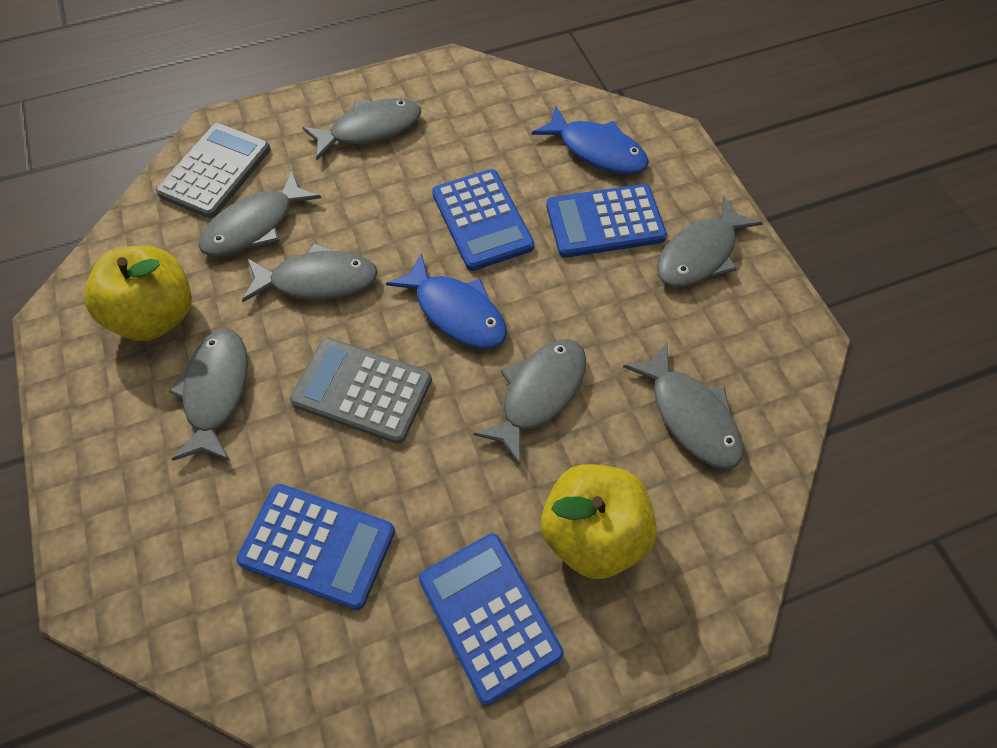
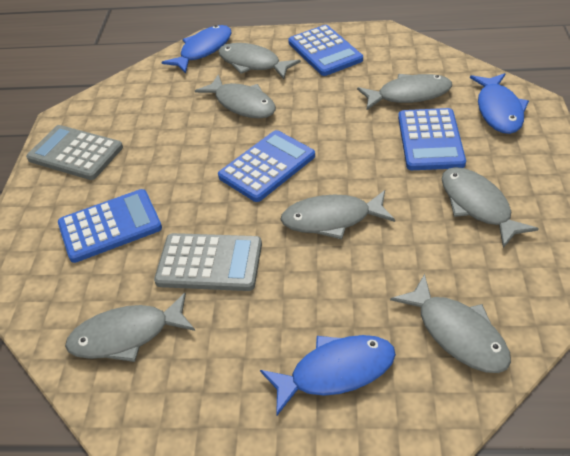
blue fish: 2 -> 3
yellow apple: 2 -> 0

